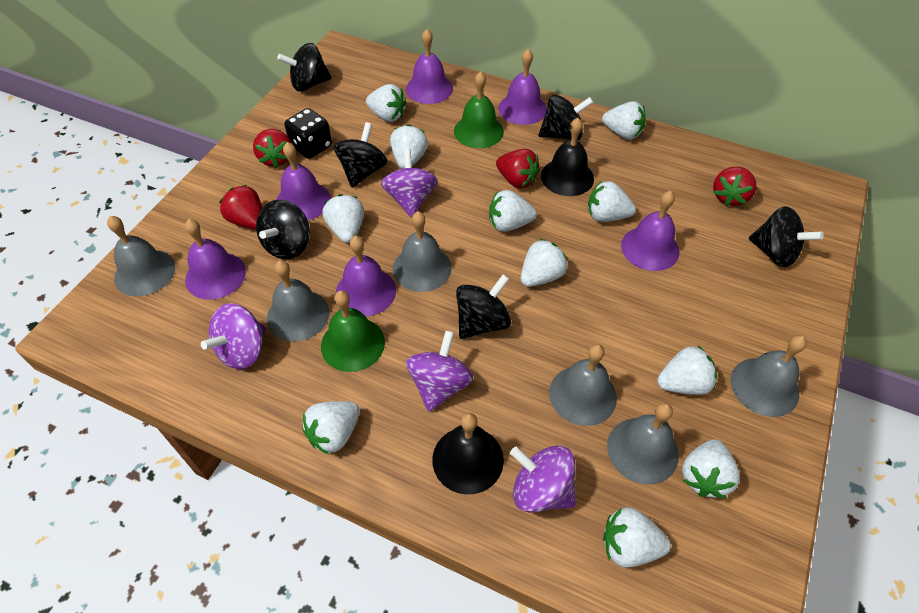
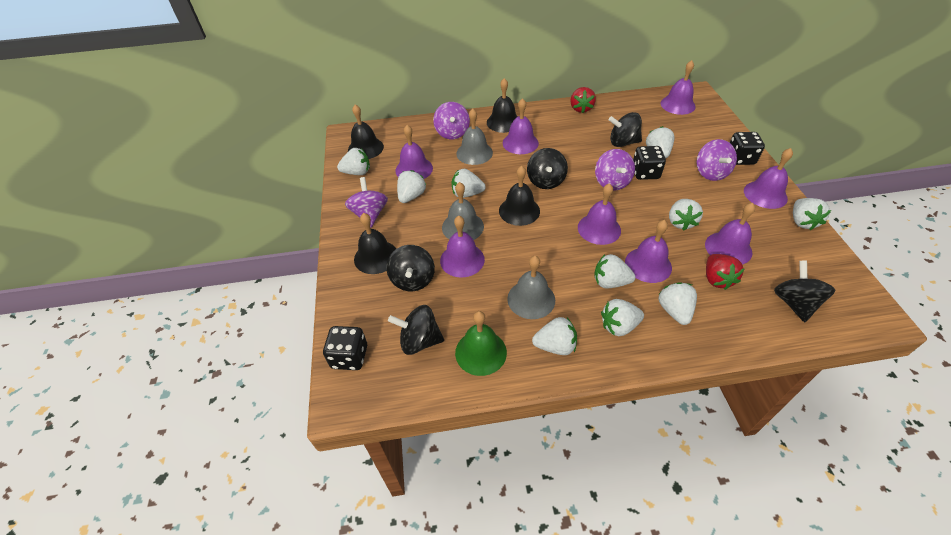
black bell: 2 -> 4
black dice: 1 -> 3
black spinning top: 6 -> 5
green bell: 2 -> 1
grey bell: 6 -> 3
purple bell: 6 -> 8
red strawberry: 4 -> 2
white strawberry: 11 -> 10

